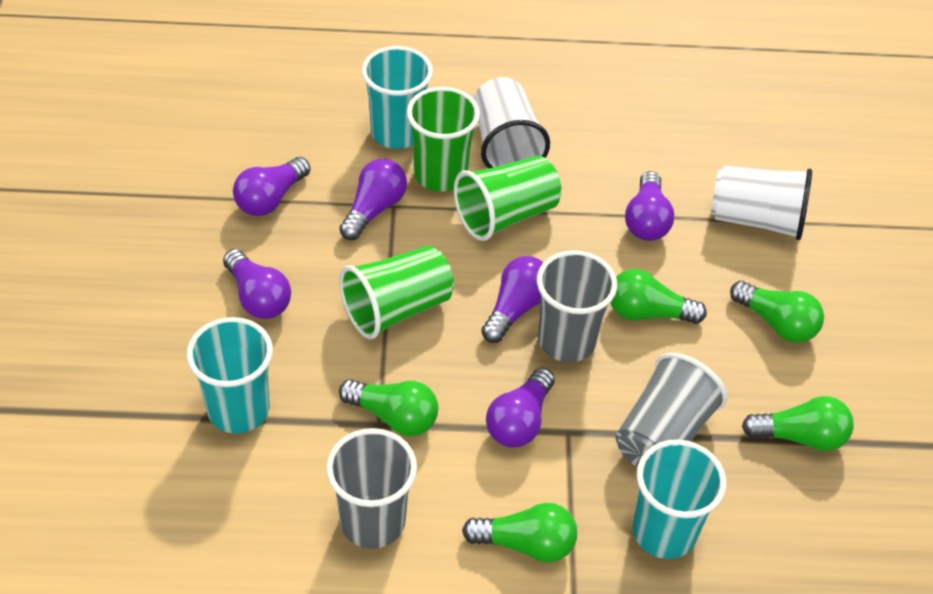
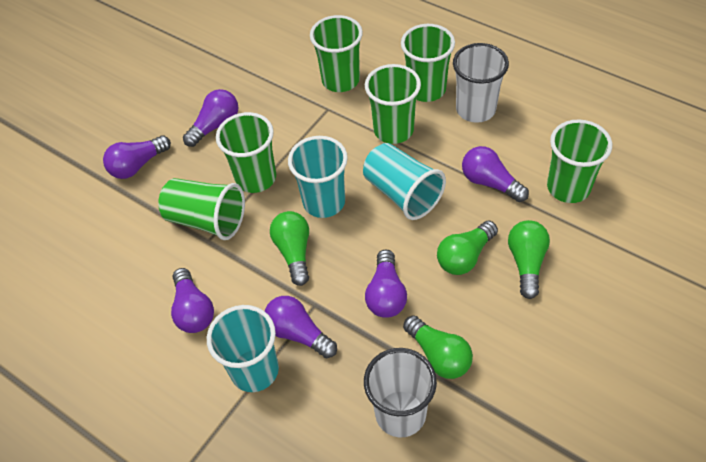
green cup: 3 -> 6
green light bulb: 5 -> 4
grey cup: 3 -> 0

